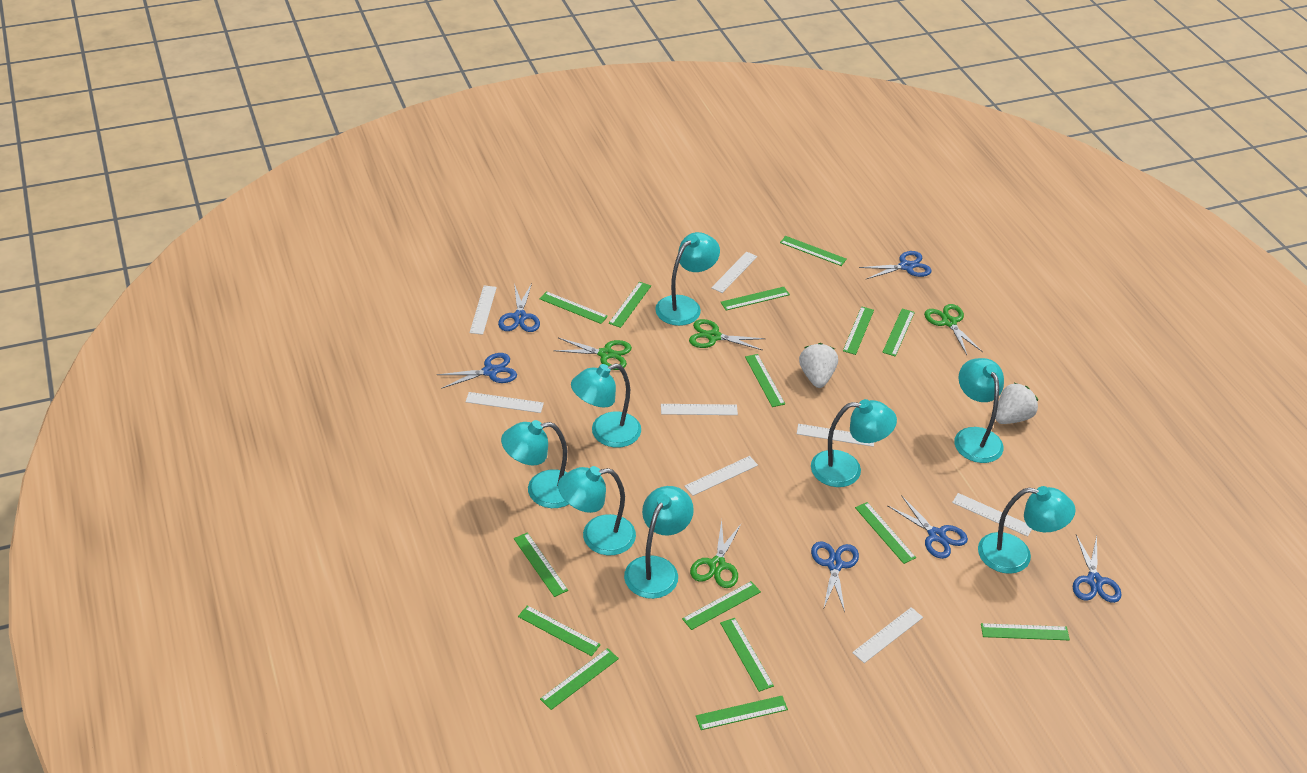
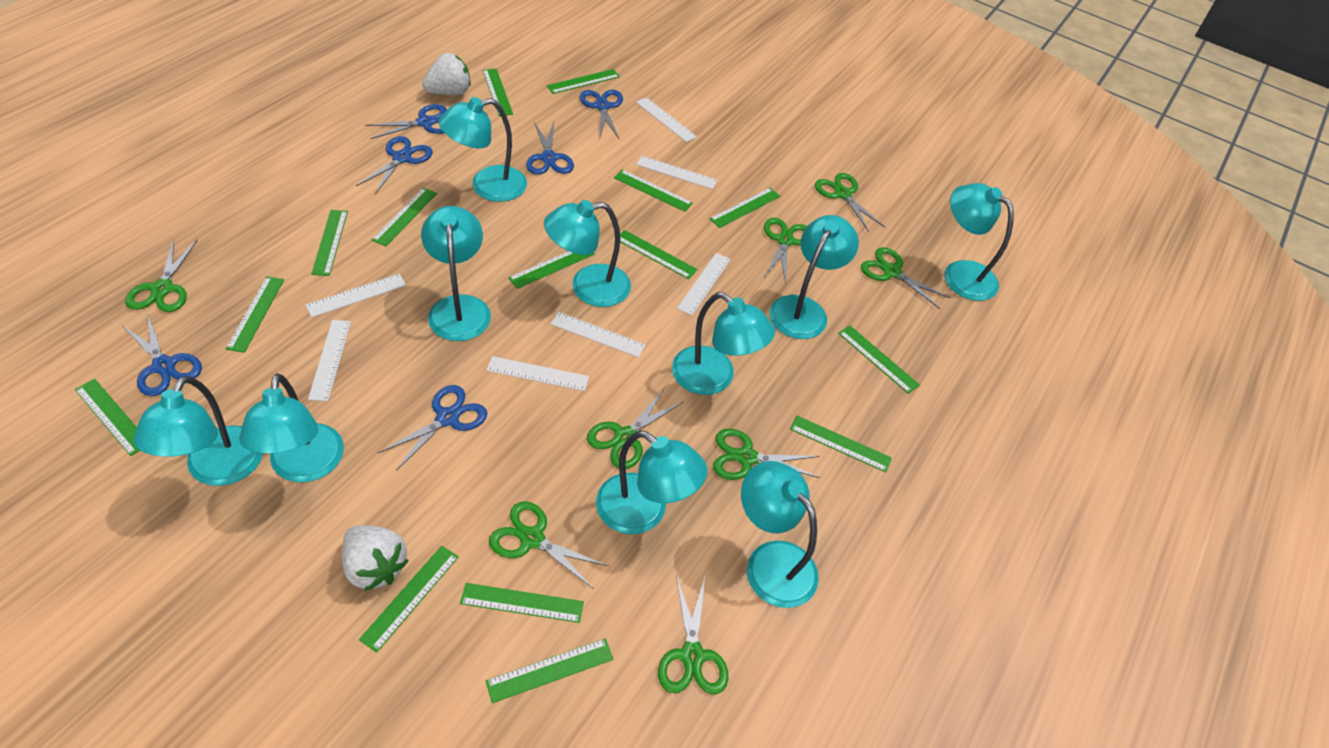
green scissors: 4 -> 8
turquoise lamp: 8 -> 10
white ruler: 8 -> 7

